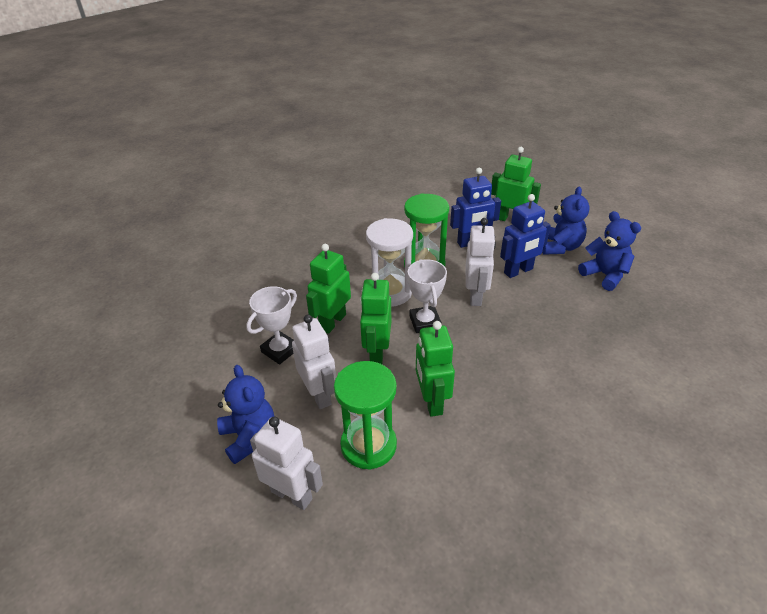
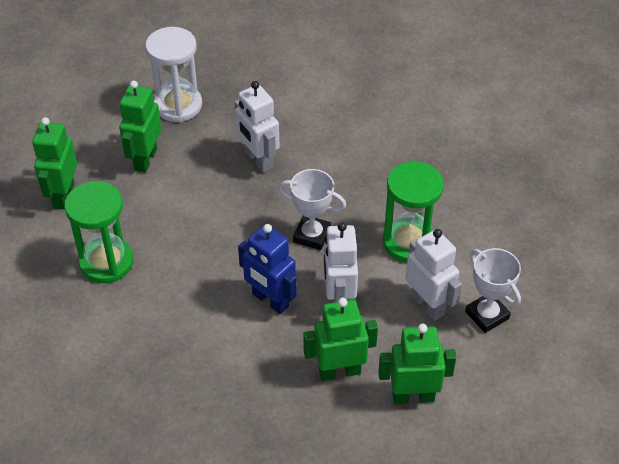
blue robot: 2 -> 1
blue teddy bear: 3 -> 0

